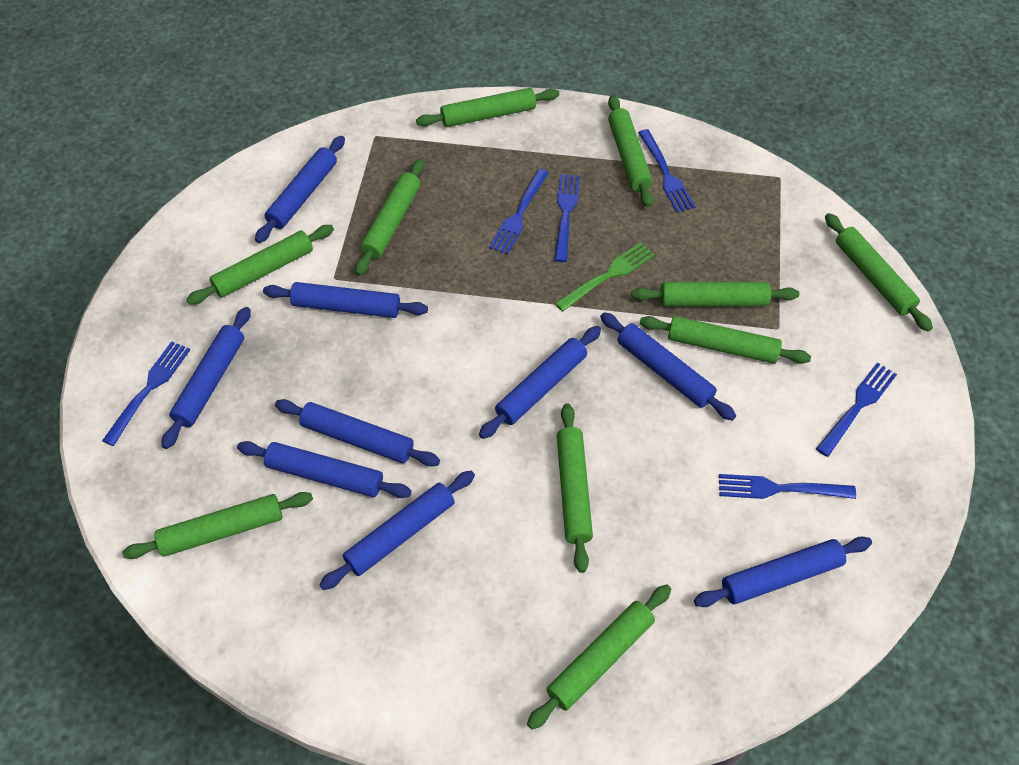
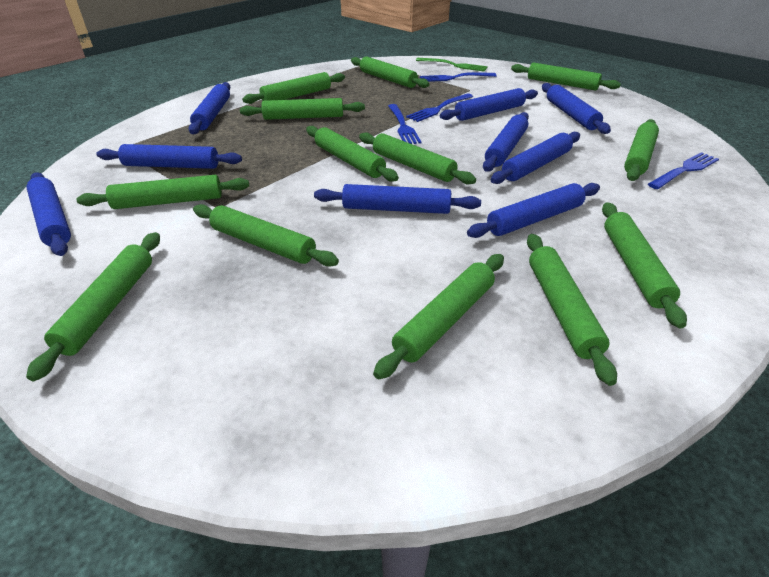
blue fork: 6 -> 4
green rolling pin: 10 -> 13

